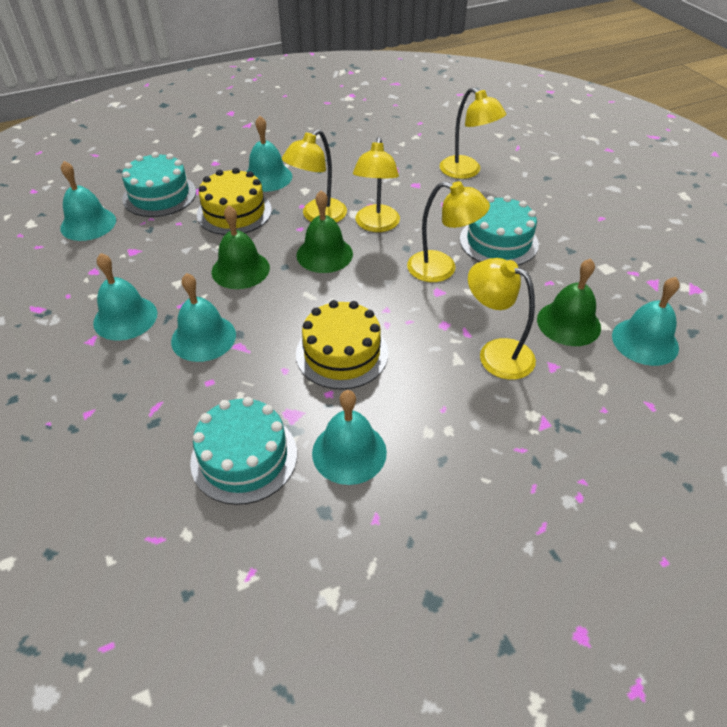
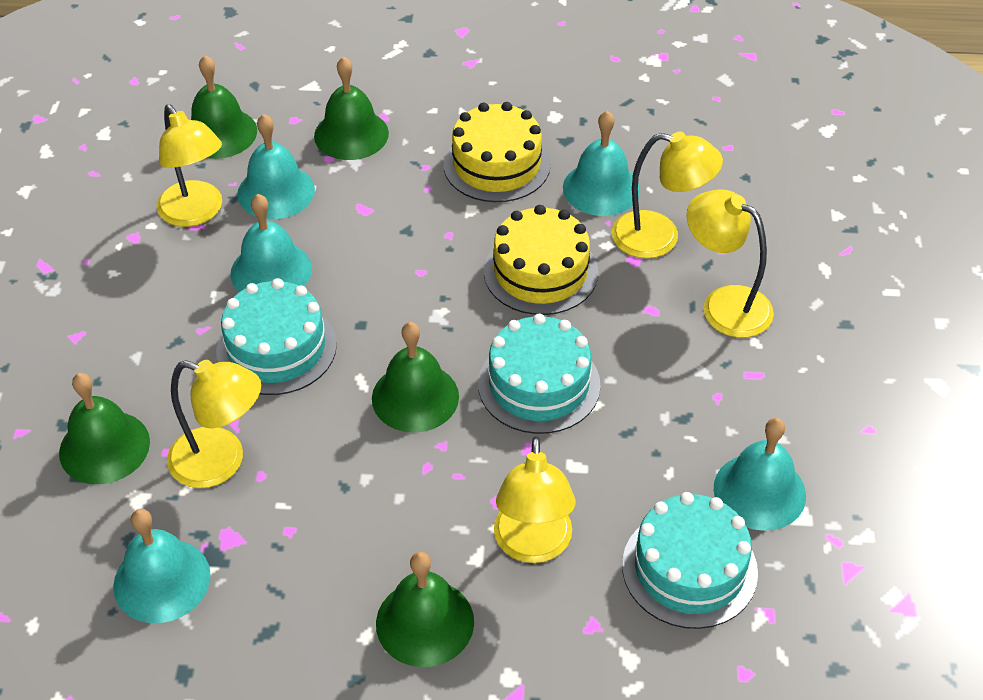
green bell: 3 -> 5
turquoise bell: 6 -> 5

